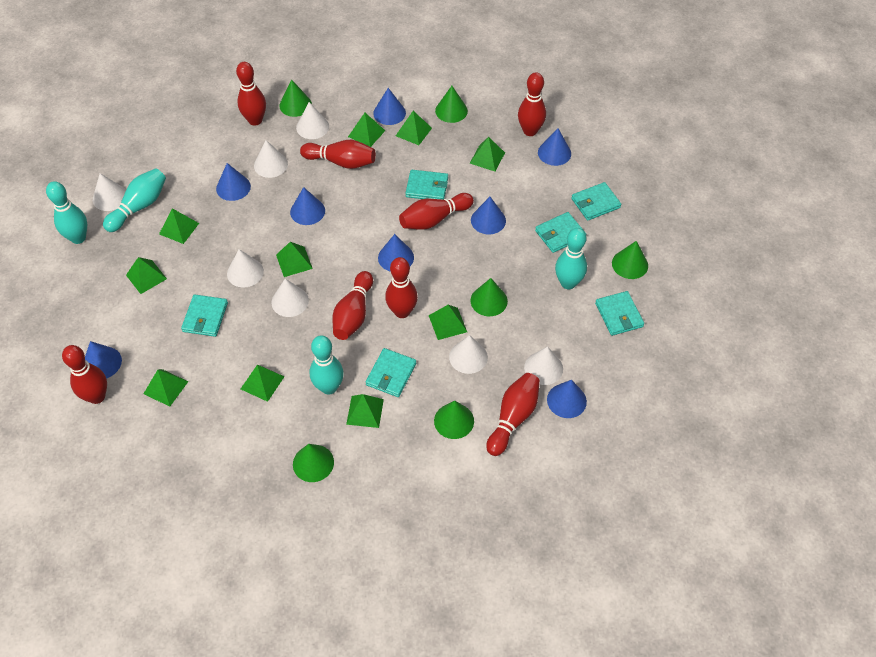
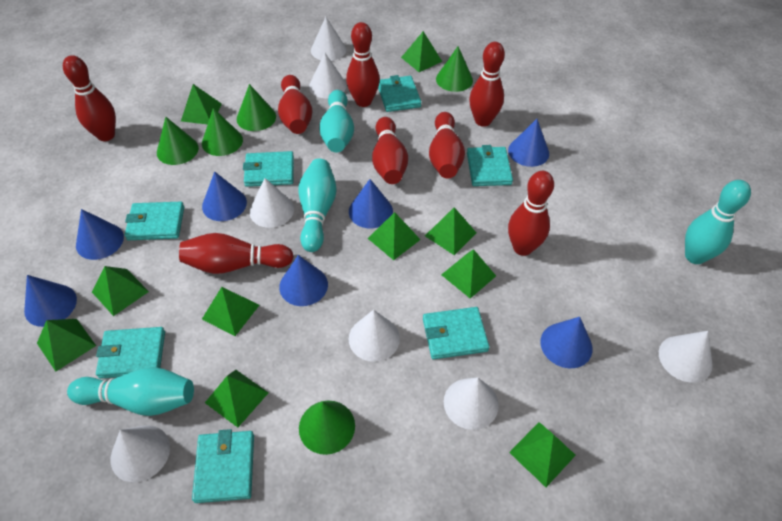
blue cone: 8 -> 7
green cone: 6 -> 5
turquoise wallet: 6 -> 7

